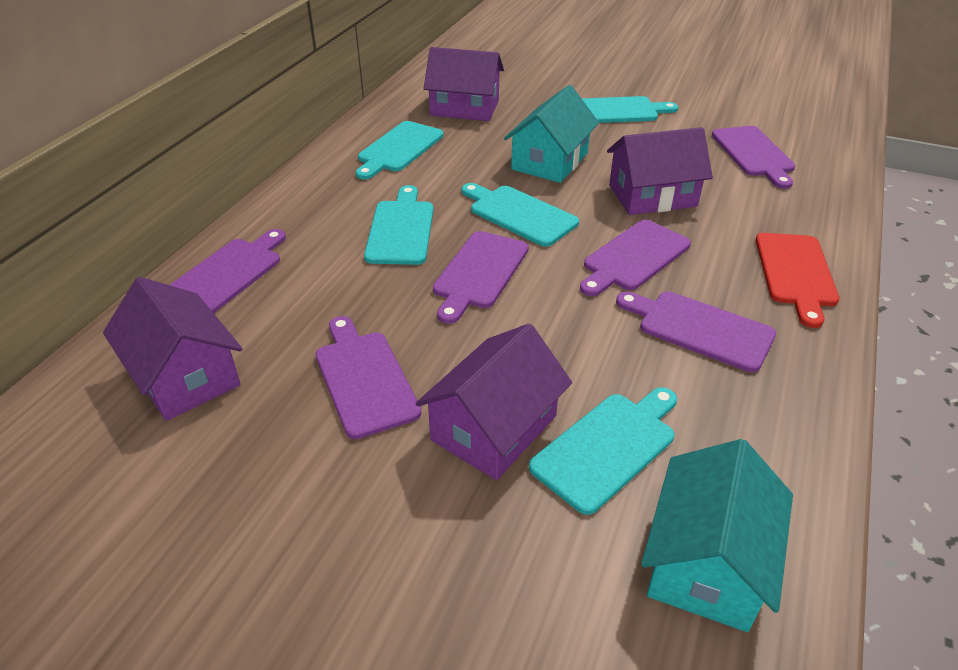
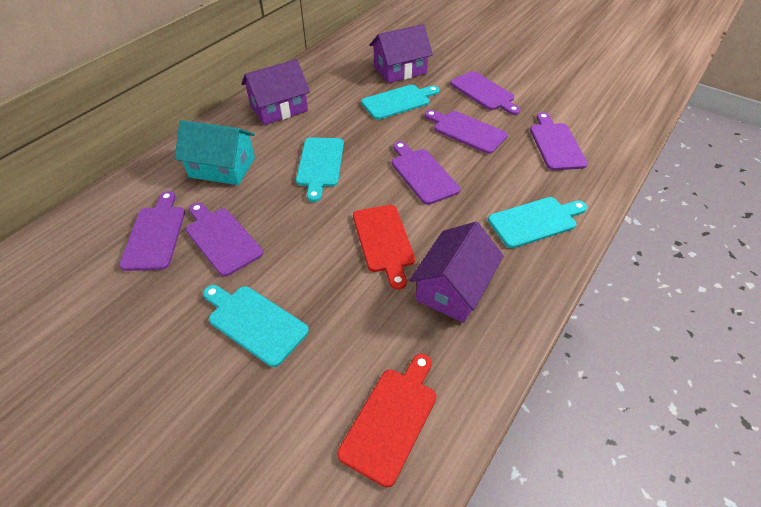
purple house: 4 -> 3
red cutting board: 1 -> 2
turquoise cutting board: 5 -> 4
turquoise house: 2 -> 1

